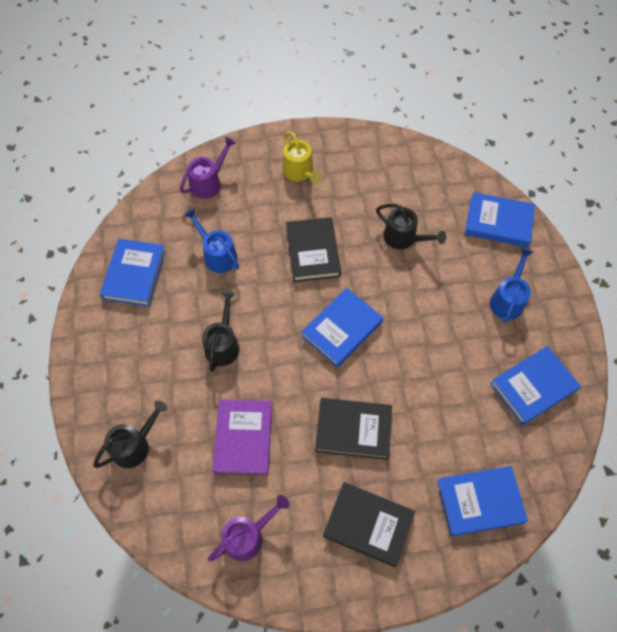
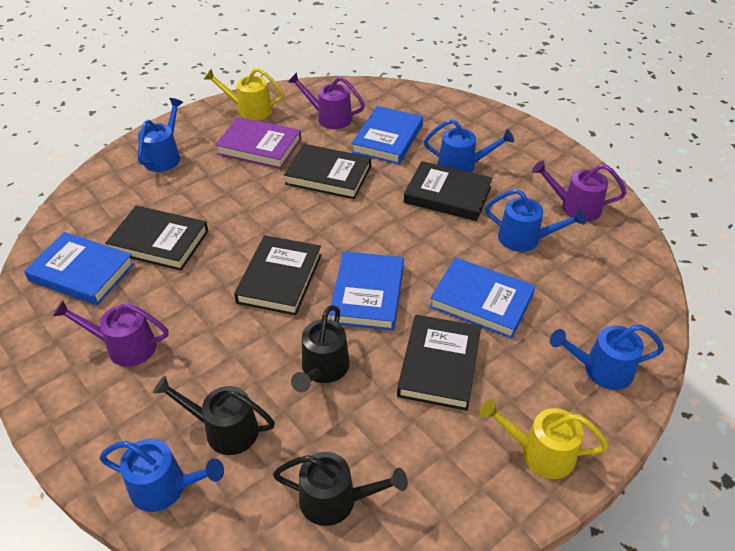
black book: 3 -> 5
blue book: 5 -> 4
blue watering can: 2 -> 5
purple watering can: 2 -> 3
yellow watering can: 1 -> 2

